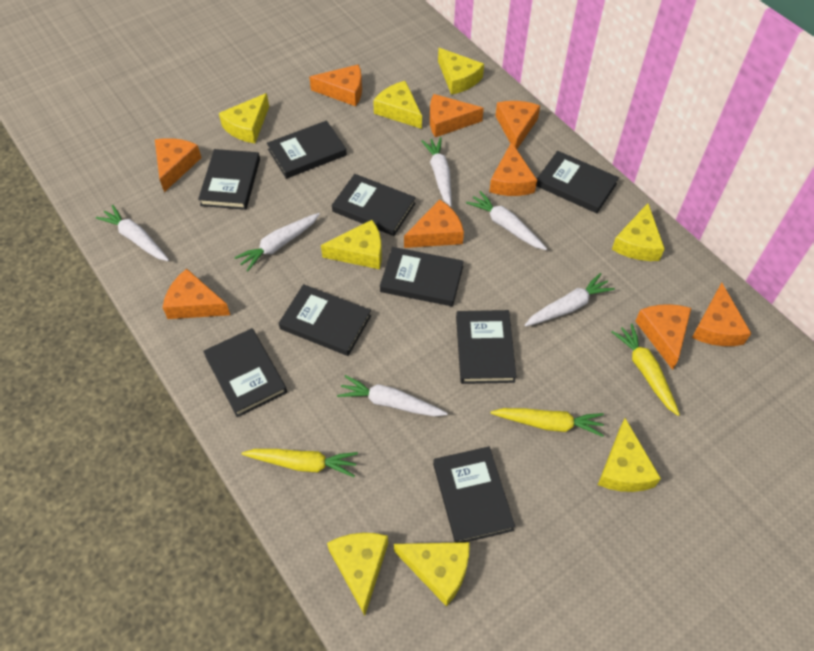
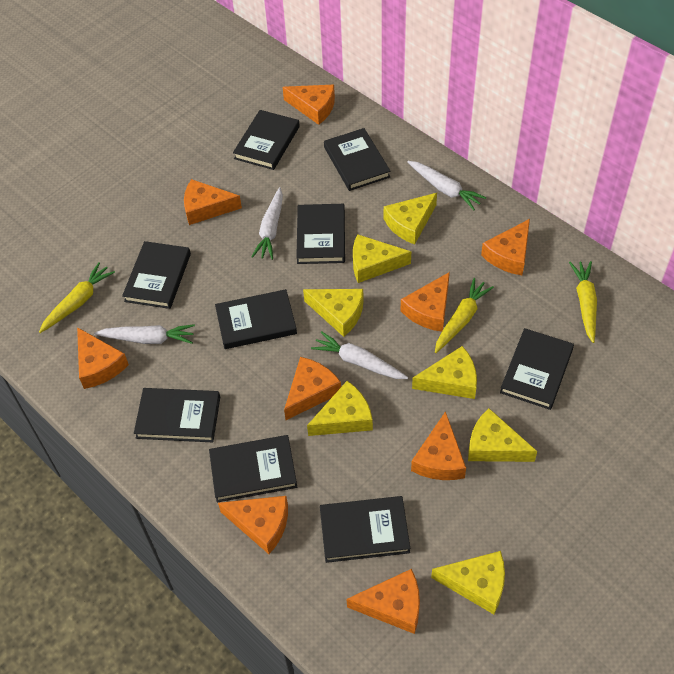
white carrot: 6 -> 4
yellow cheese: 8 -> 7

